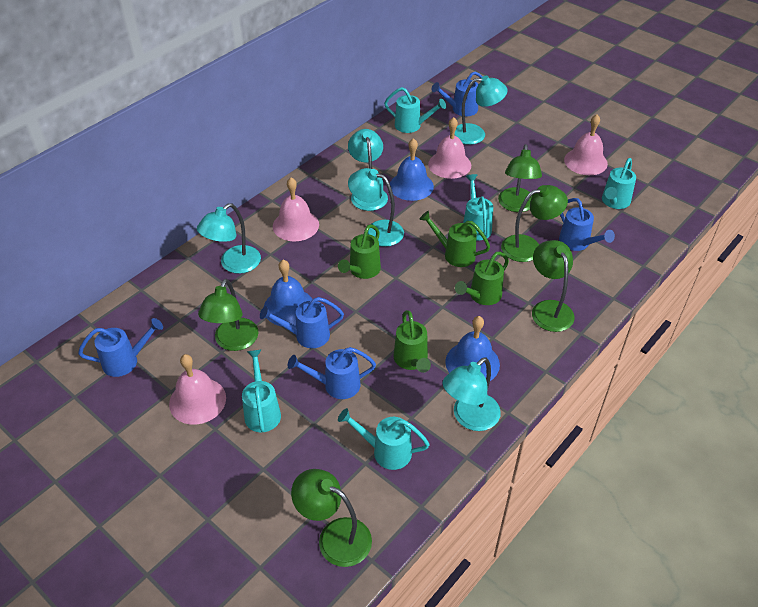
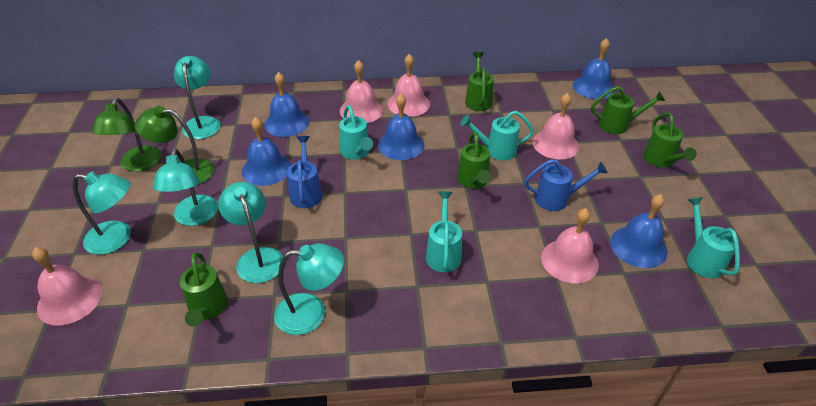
blue bell: 3 -> 5
blue watering can: 5 -> 2
green lamp: 5 -> 2
green watering can: 4 -> 5
pink bell: 4 -> 5
turquoise watering can: 5 -> 4

